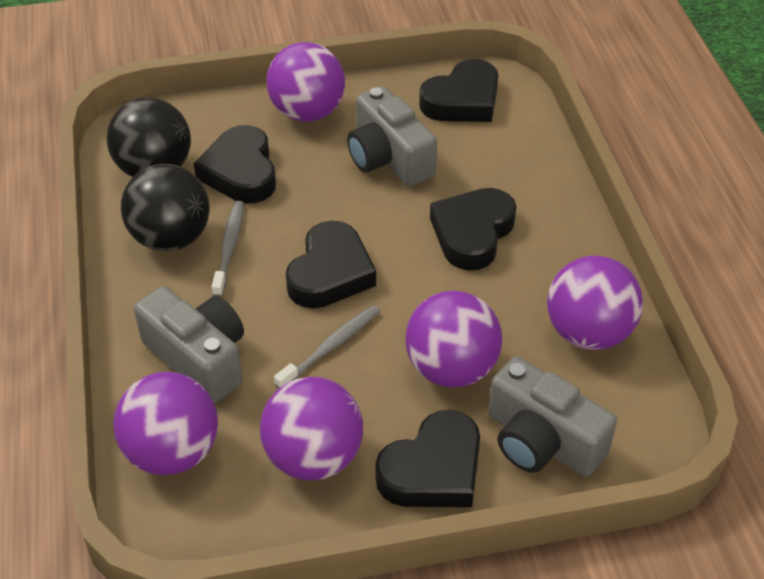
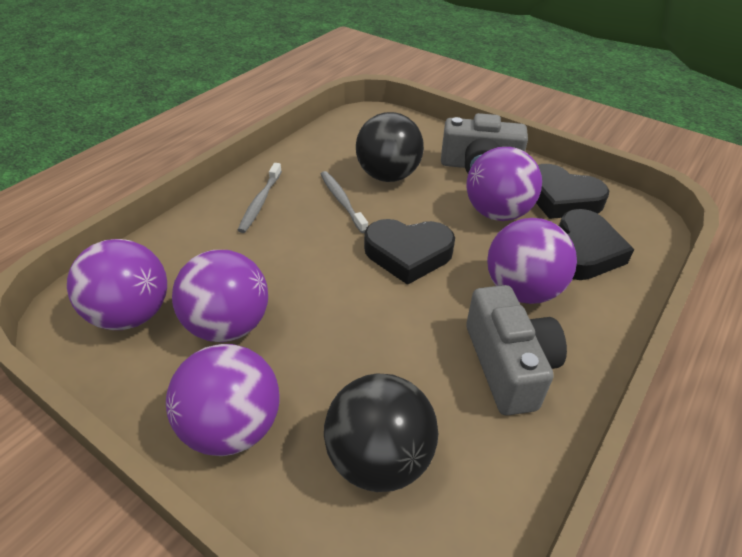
black heart: 5 -> 3
grey camera: 3 -> 2

